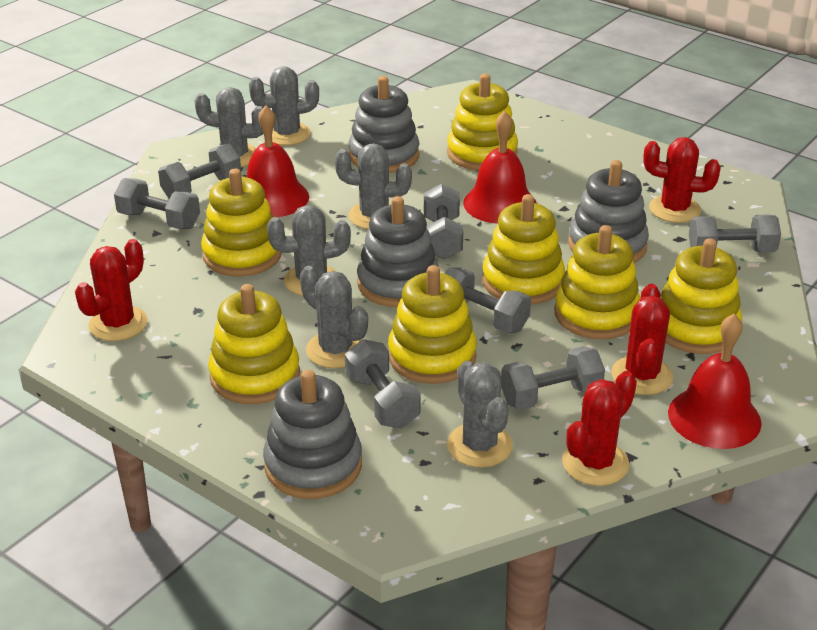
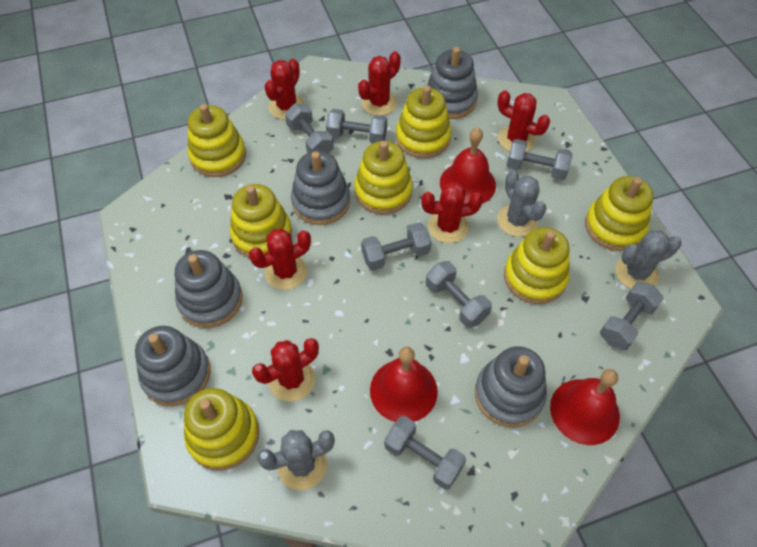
grey cactus: 6 -> 3
grey stacking toy: 4 -> 5
red cactus: 4 -> 6

